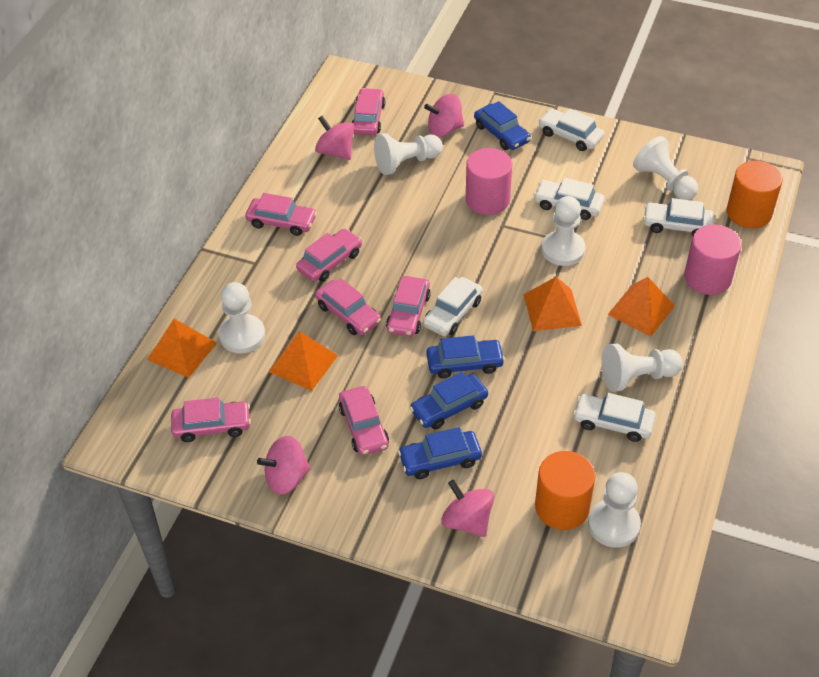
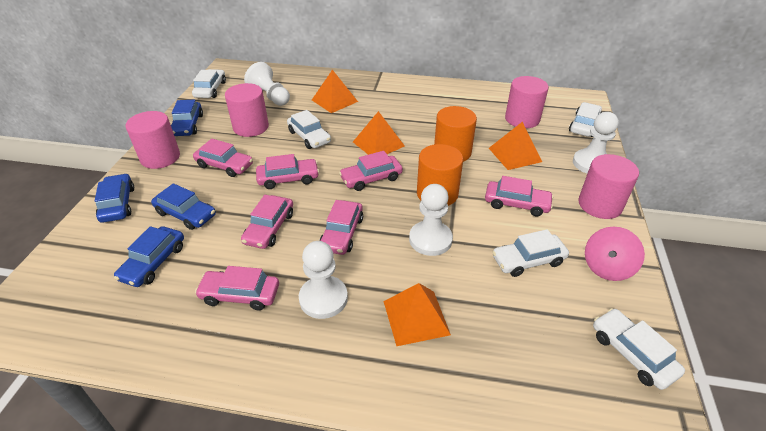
pink cylinder: 2 -> 4
pink spinning top: 4 -> 1
white pawn: 6 -> 4

